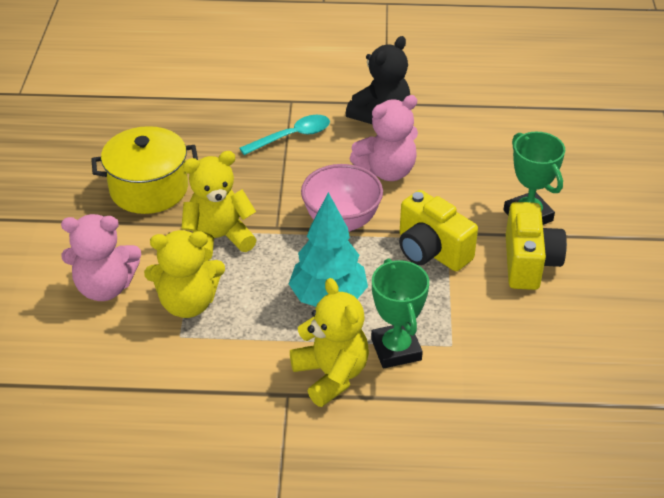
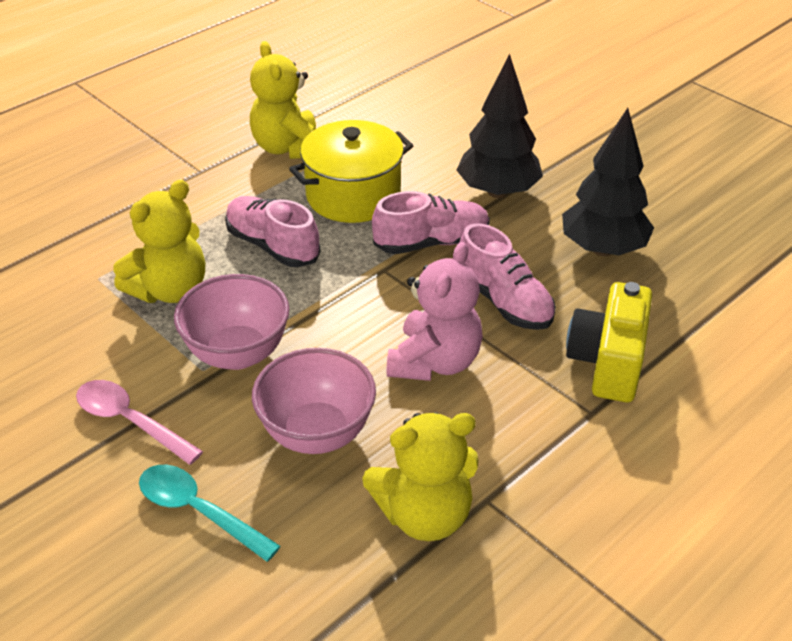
black teddy bear: 1 -> 0
black tree: 0 -> 2
green trophy: 2 -> 0
pink bowl: 1 -> 2
pink shoe: 0 -> 3
pink spoon: 0 -> 1
pink teddy bear: 2 -> 1
turquoise tree: 1 -> 0
yellow camera: 2 -> 1

